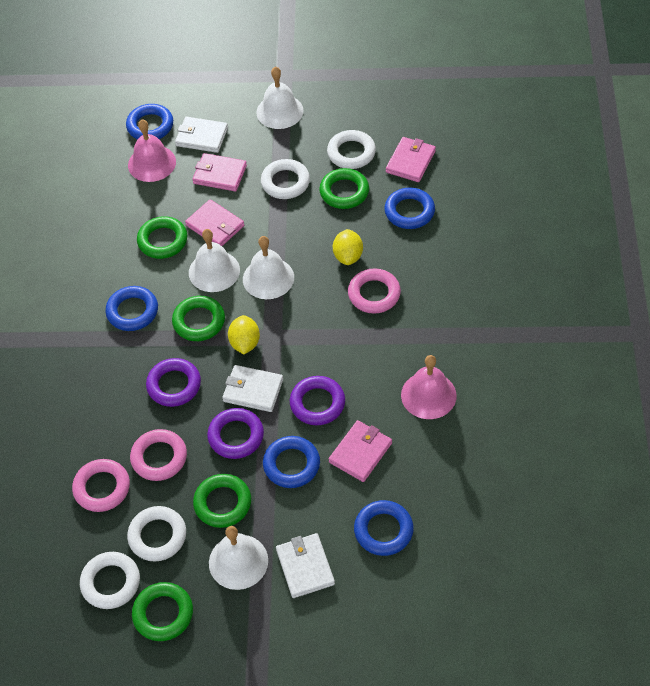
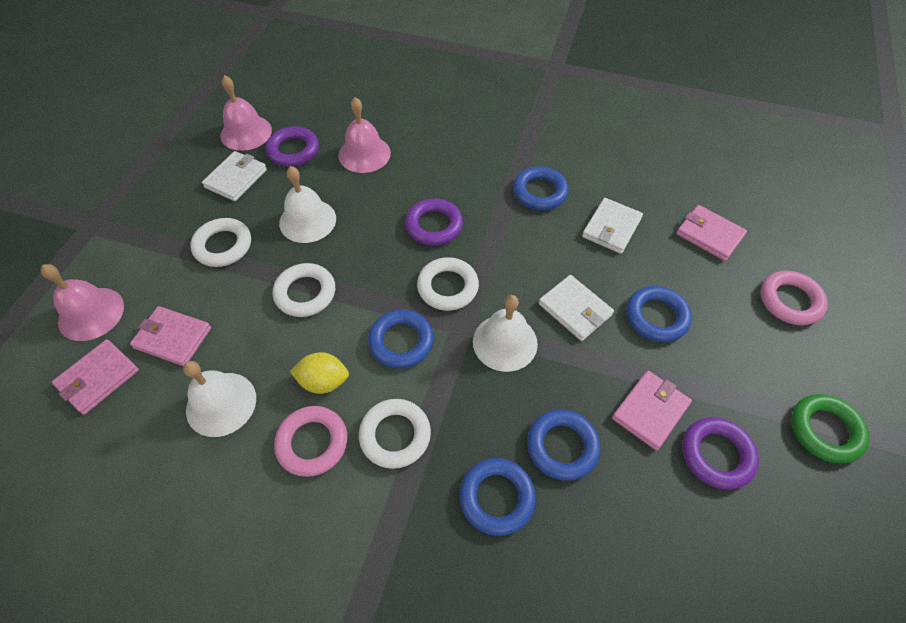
green ring: 5 -> 1
pink bell: 2 -> 3
pink ring: 3 -> 2
white bell: 4 -> 3
yellow lemon: 2 -> 1

